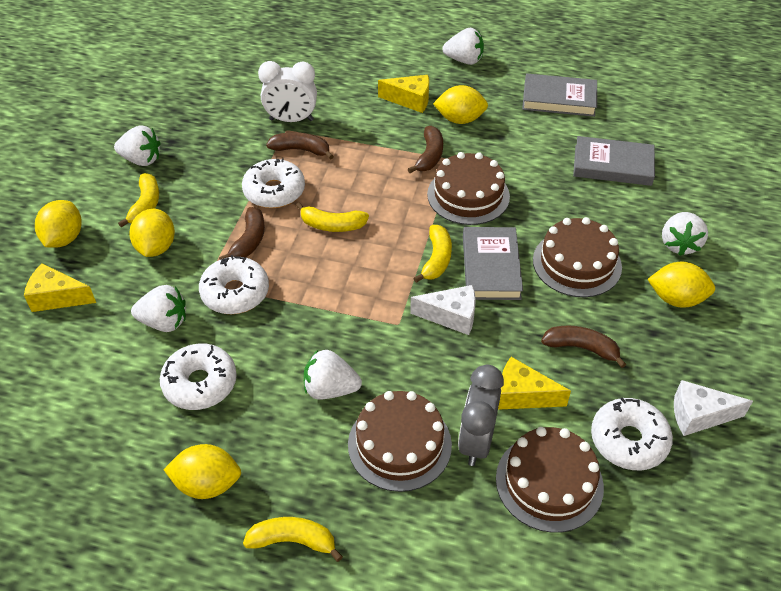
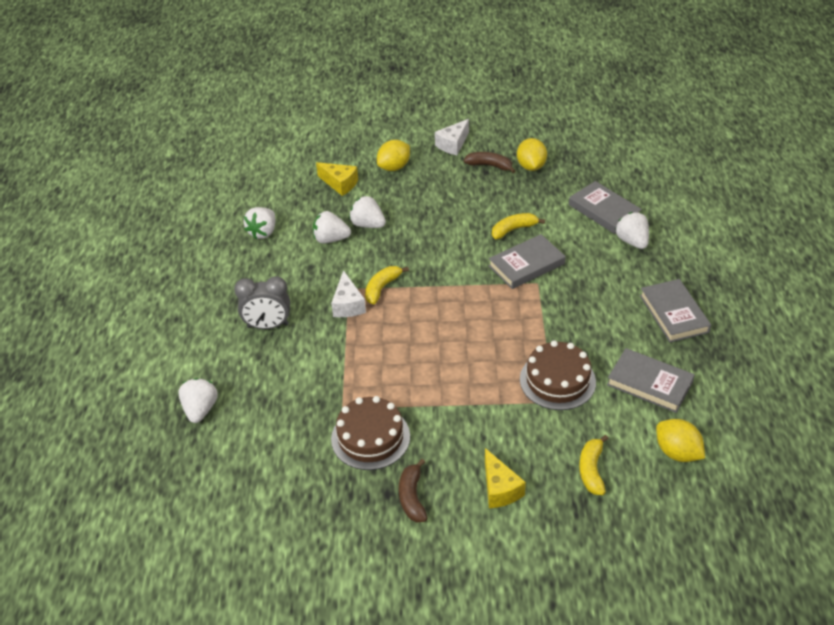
brown banana: 4 -> 2
brown cake: 4 -> 2
grey book: 3 -> 4
white clock: 1 -> 0
white donut: 4 -> 0
yellow banana: 4 -> 3
yellow cheese: 3 -> 2
yellow lemon: 5 -> 3

